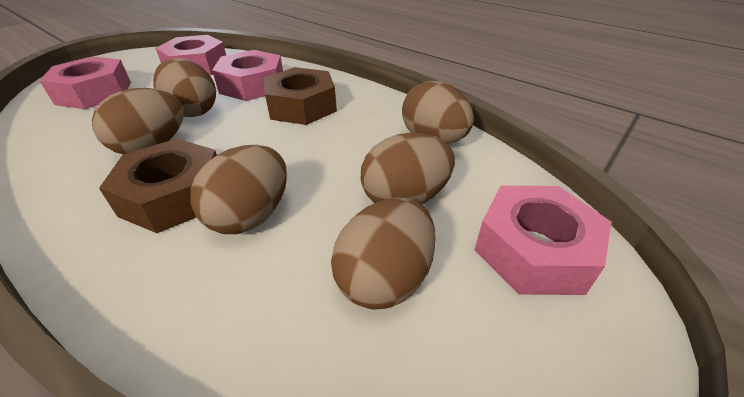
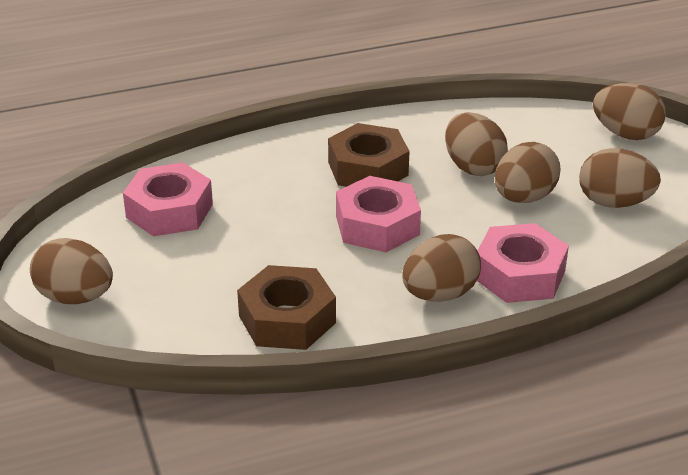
pink nut: 4 -> 3

